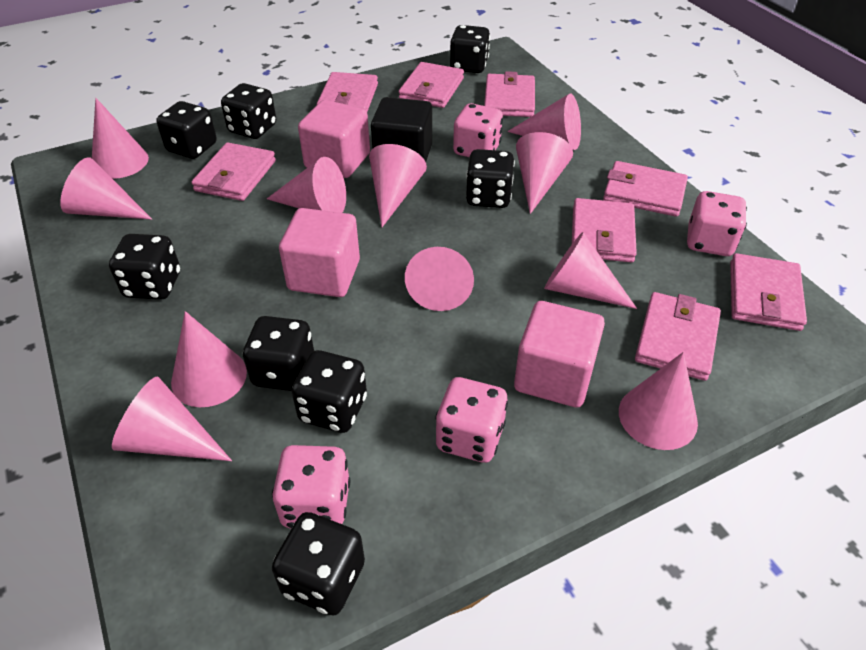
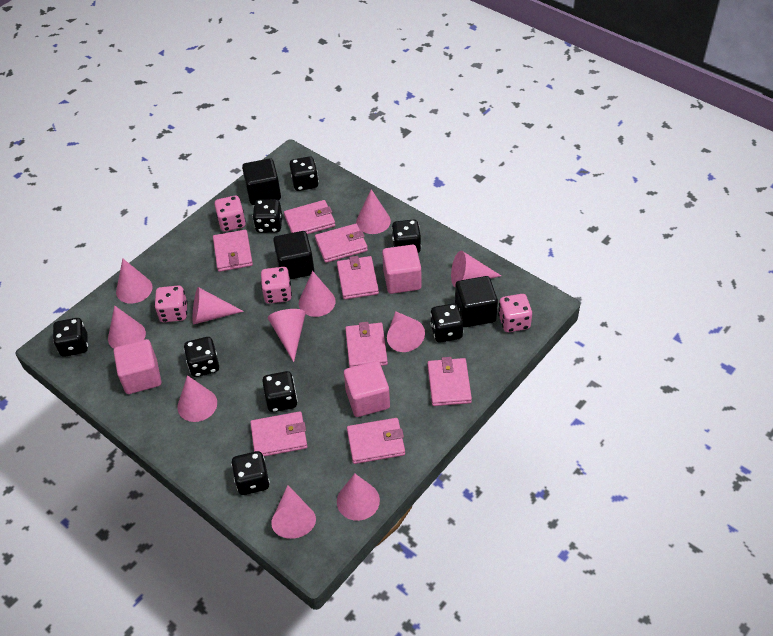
black cube: 1 -> 3

